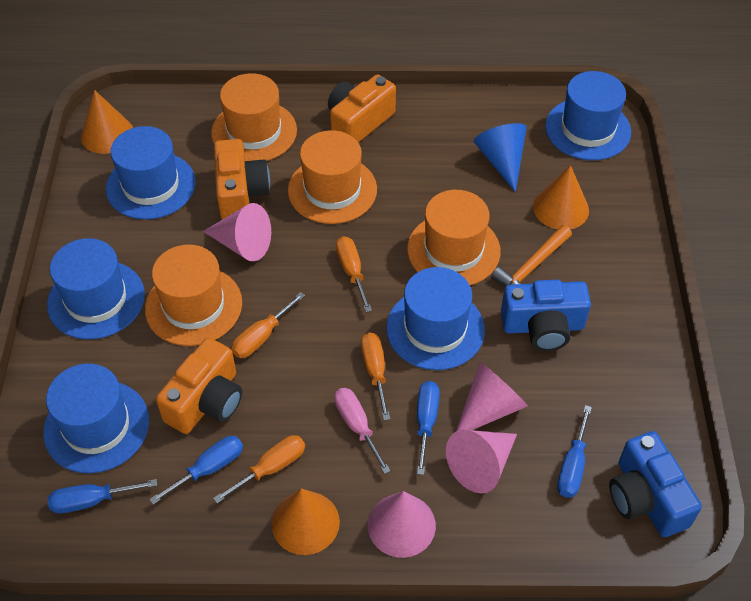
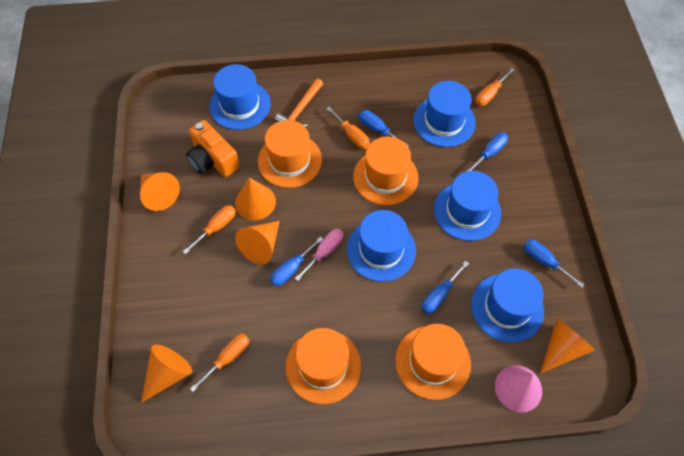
blue camera: 2 -> 0
blue cone: 1 -> 0
blue screwdriver: 4 -> 5
orange camera: 3 -> 1
orange cone: 3 -> 5
pink cone: 4 -> 1

